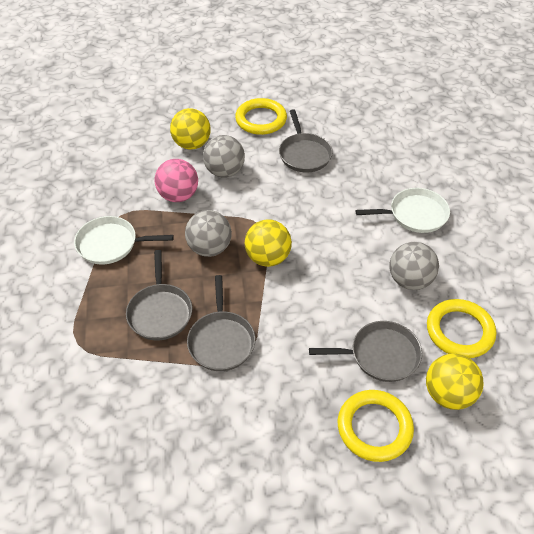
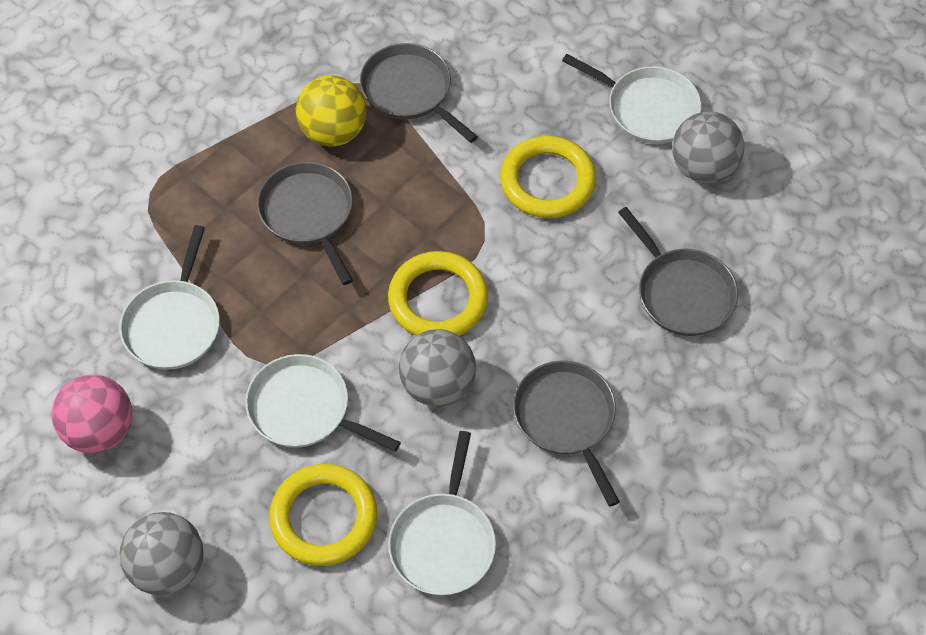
white pan: 2 -> 4
yellow ball: 3 -> 1

